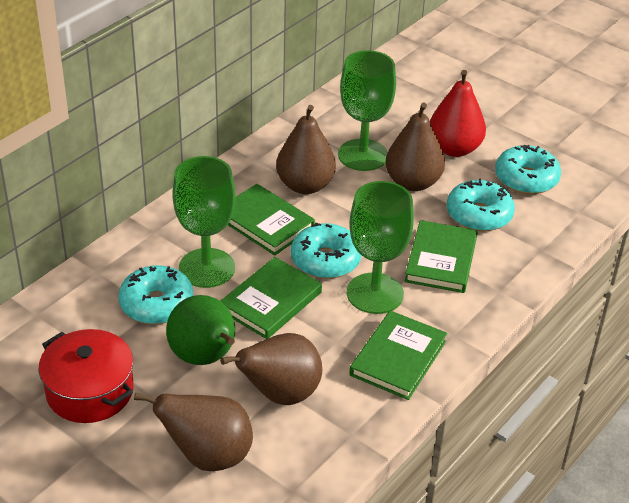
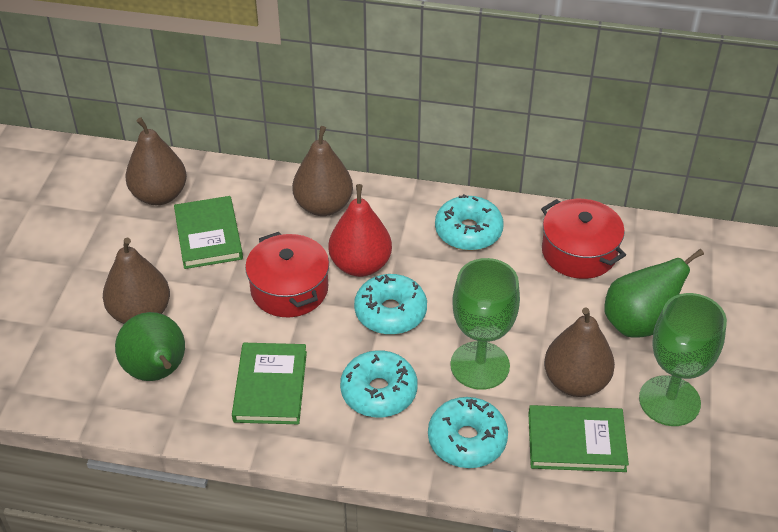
green book: 4 -> 3
green goblet: 3 -> 2
green pear: 1 -> 2
red pot: 1 -> 2

